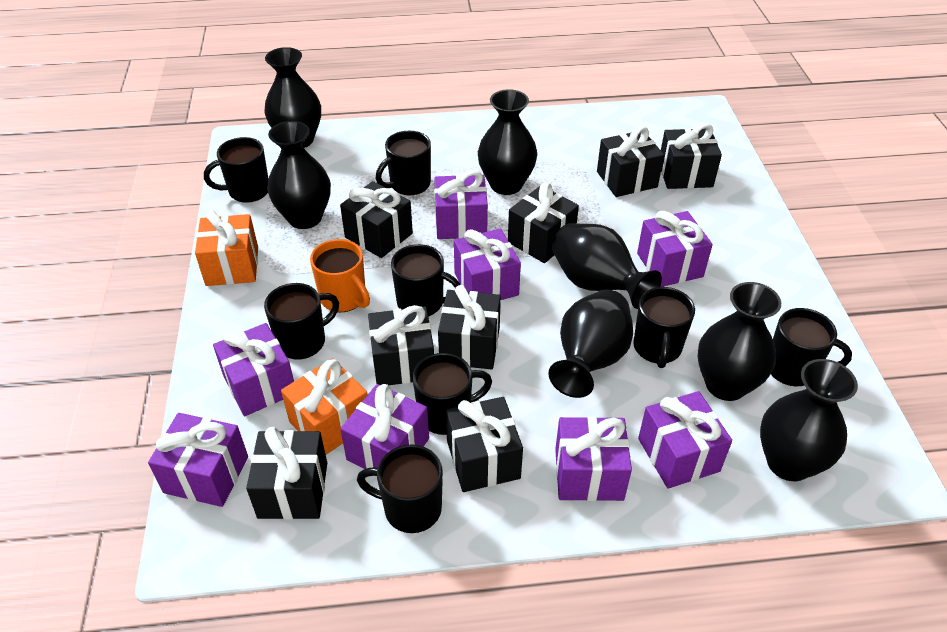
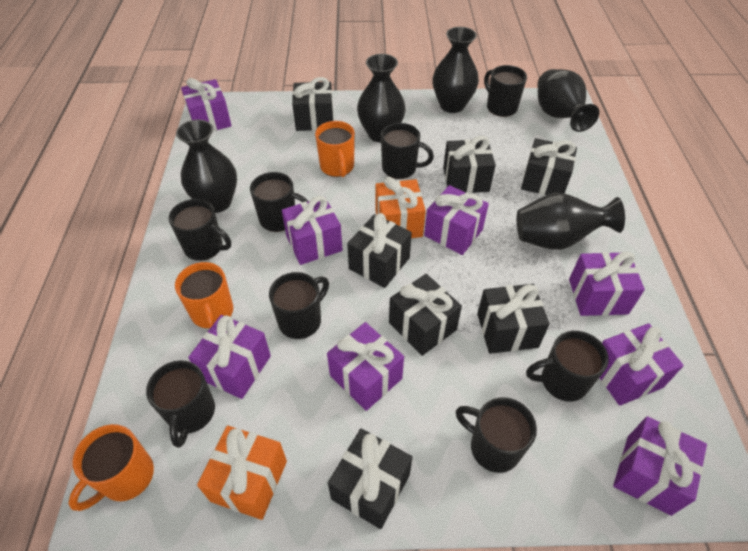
black gift: 8 -> 7
black vase: 7 -> 5
orange mug: 1 -> 3

